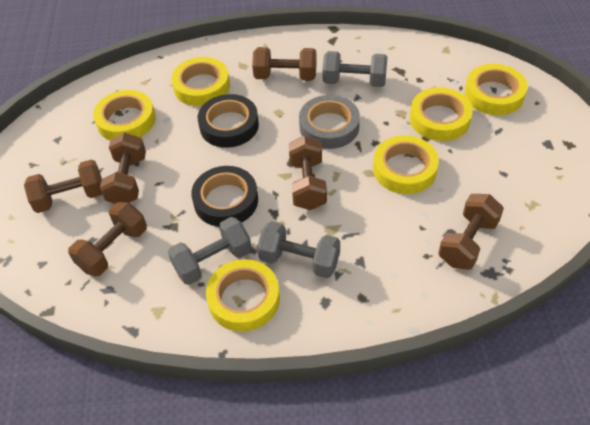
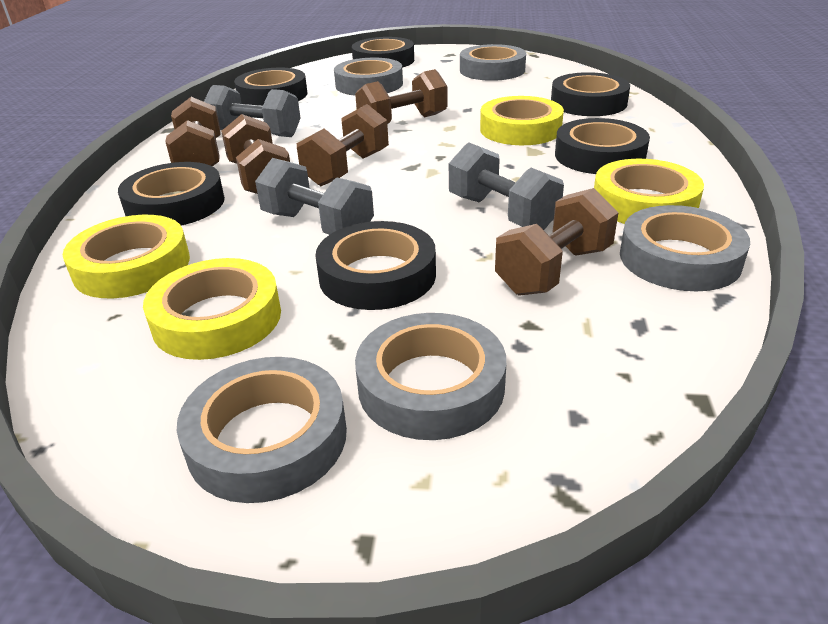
black tape: 2 -> 6
brown dumbbell: 6 -> 5
grey tape: 1 -> 5
yellow tape: 6 -> 4

